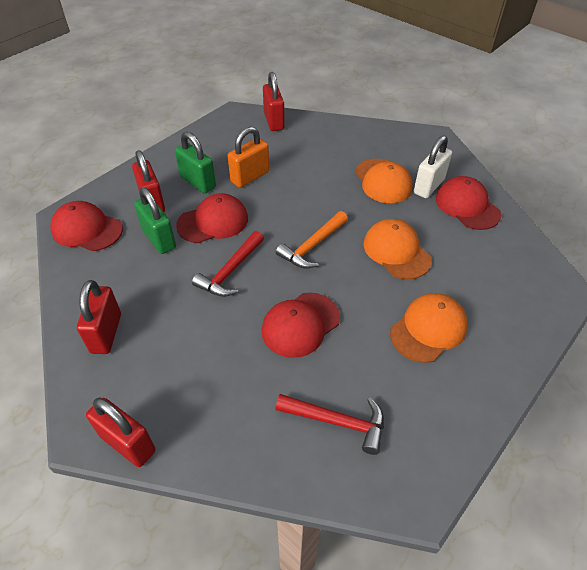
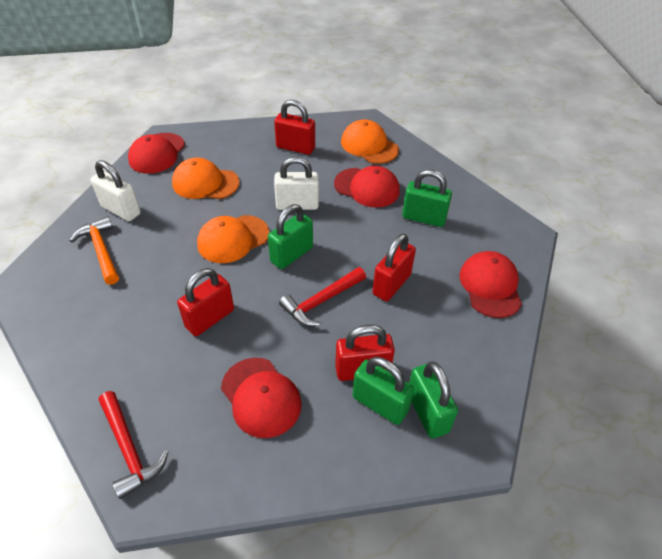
green padlock: 2 -> 4
orange padlock: 1 -> 0
white padlock: 1 -> 2

